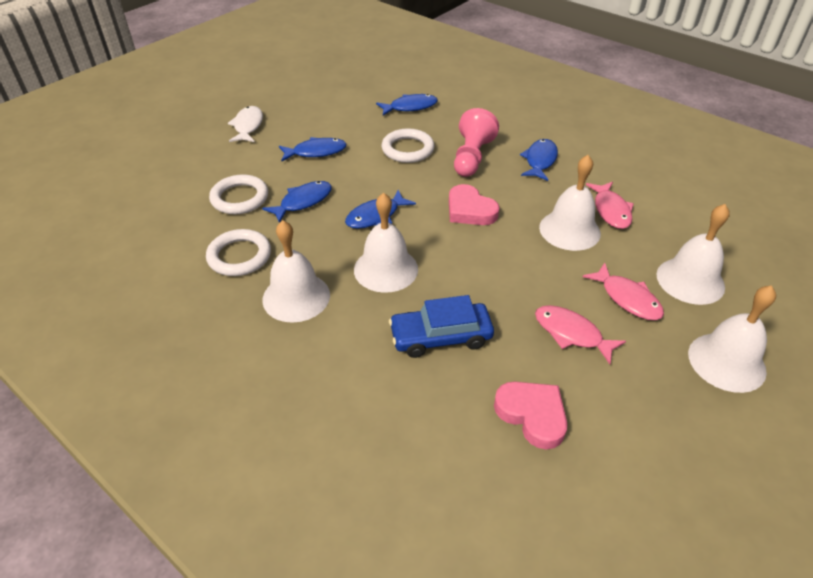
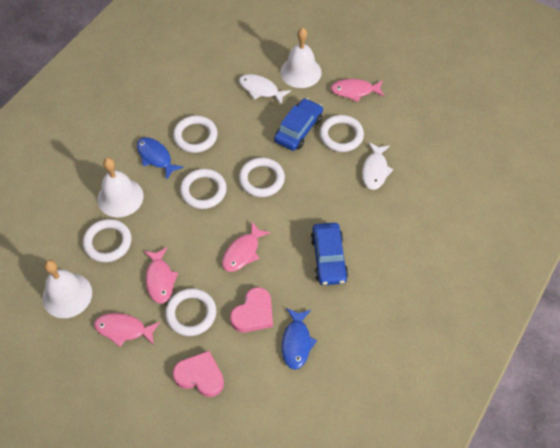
blue car: 1 -> 2
blue fish: 5 -> 2
pink fish: 3 -> 4
pink pawn: 1 -> 0
white bell: 5 -> 3
white fish: 1 -> 2
white ring: 3 -> 6

